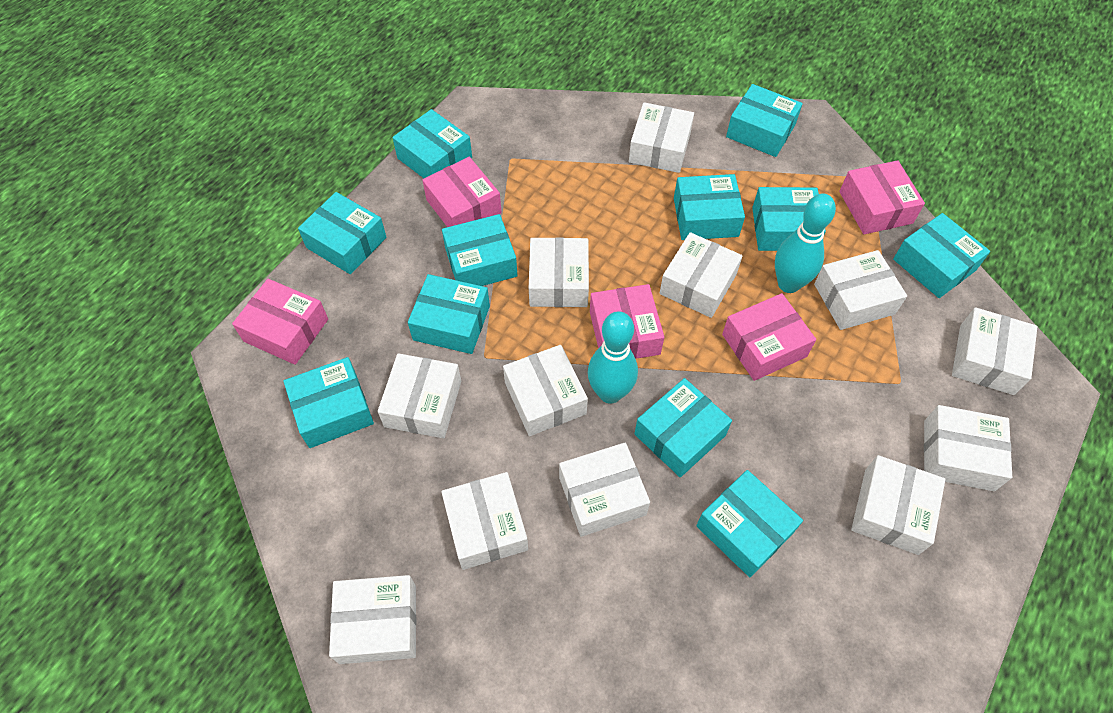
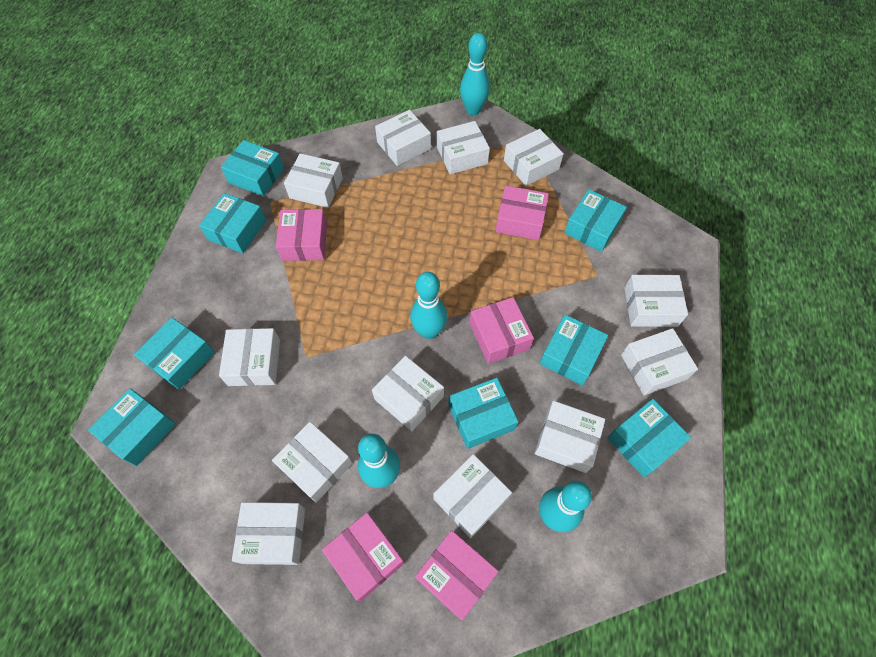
turquoise bowling pin: 2 -> 4
turquoise box: 11 -> 8

